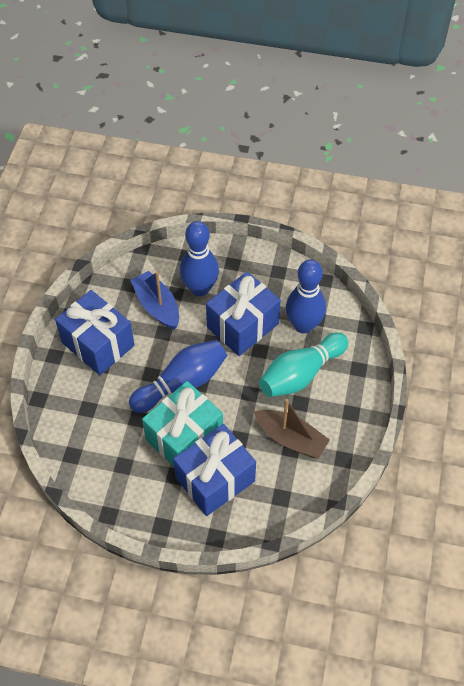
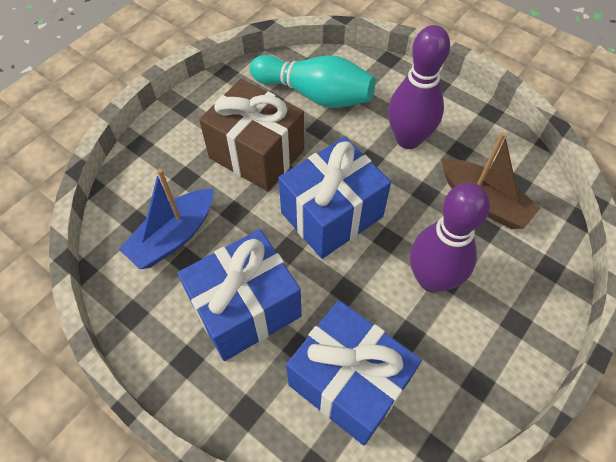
blue bowling pin: 3 -> 0
brown gift: 0 -> 1
purple bowling pin: 0 -> 2
turquoise gift: 1 -> 0

